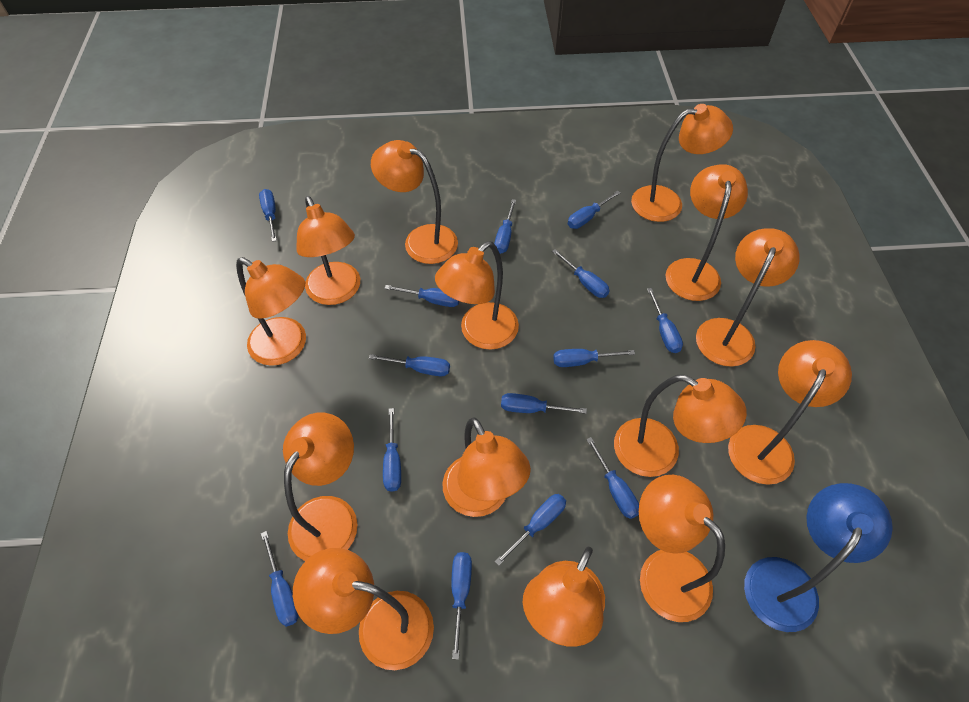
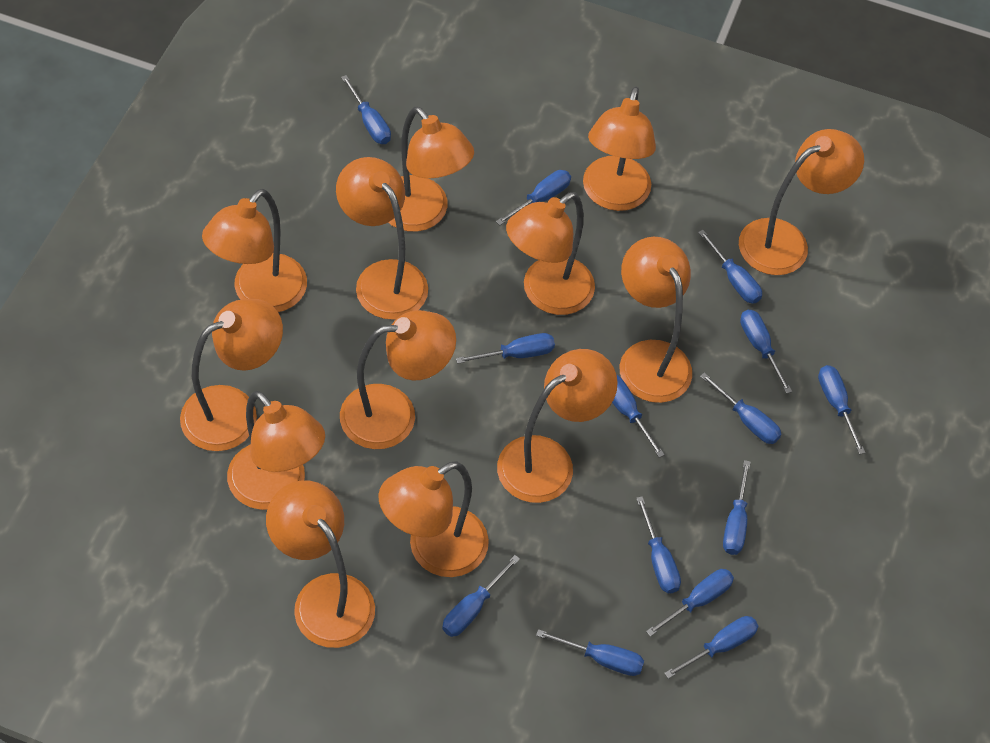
blue lamp: 1 -> 0
orange lamp: 14 -> 13

